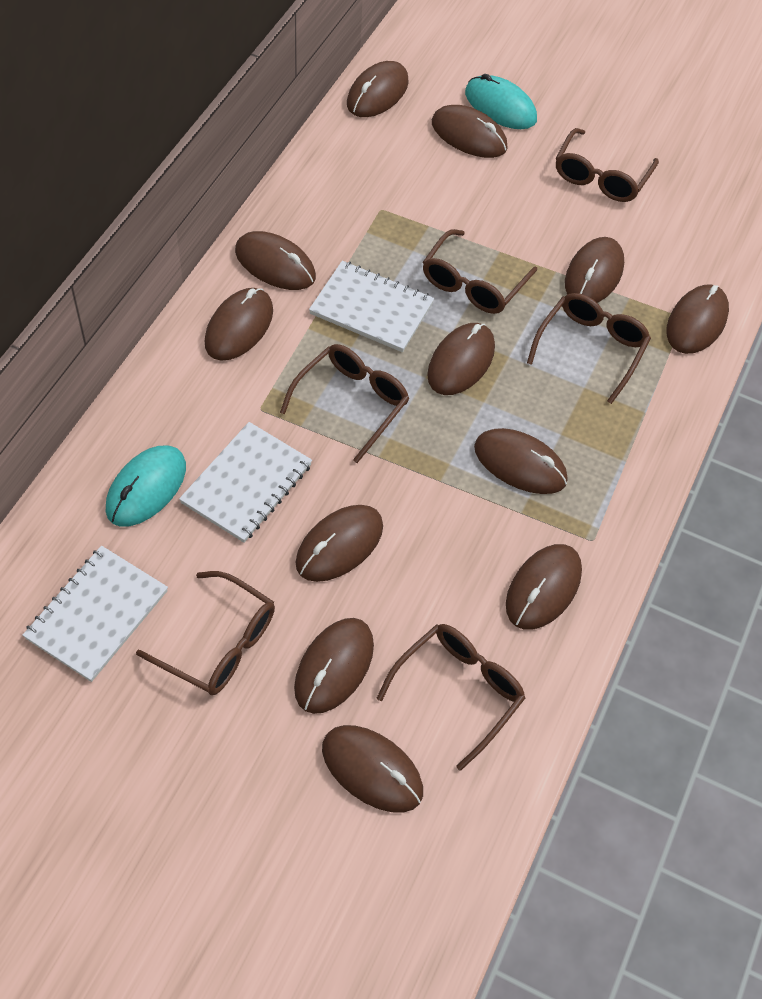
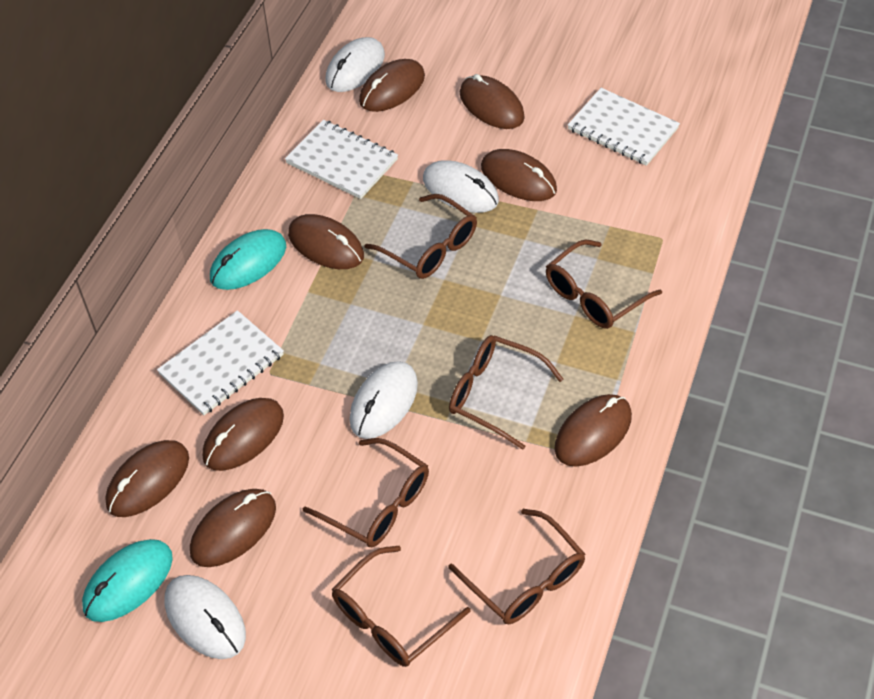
brown mouse: 12 -> 8
white mouse: 0 -> 4

